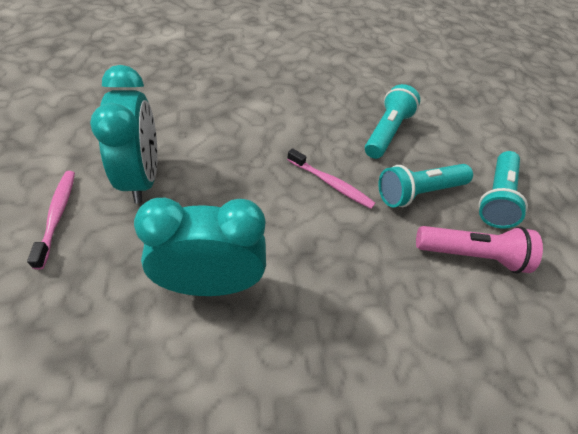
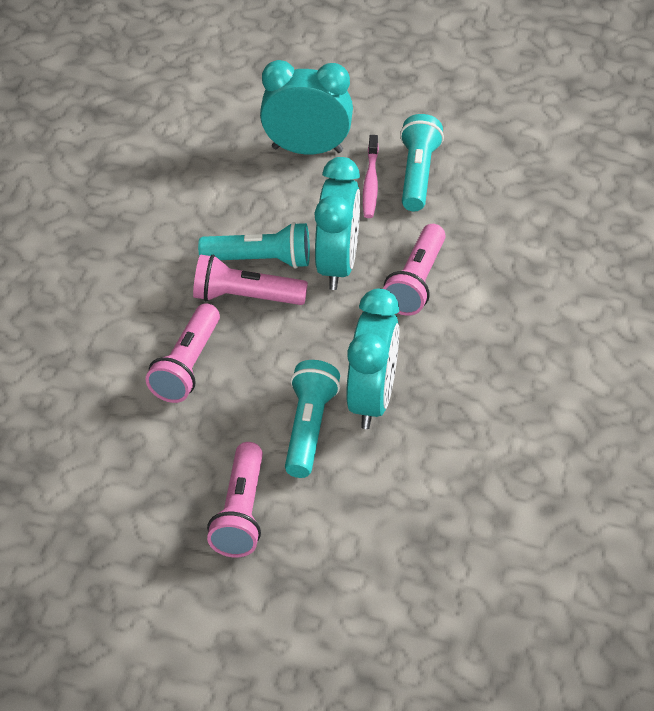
pink flashlight: 1 -> 4
pink toothbrush: 2 -> 1
turquoise clock: 2 -> 3

